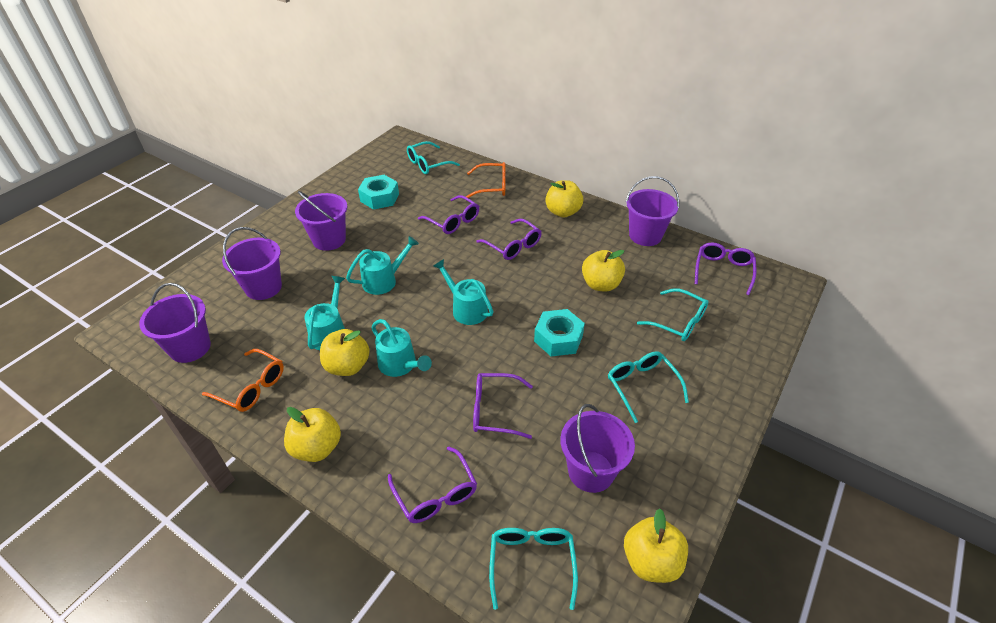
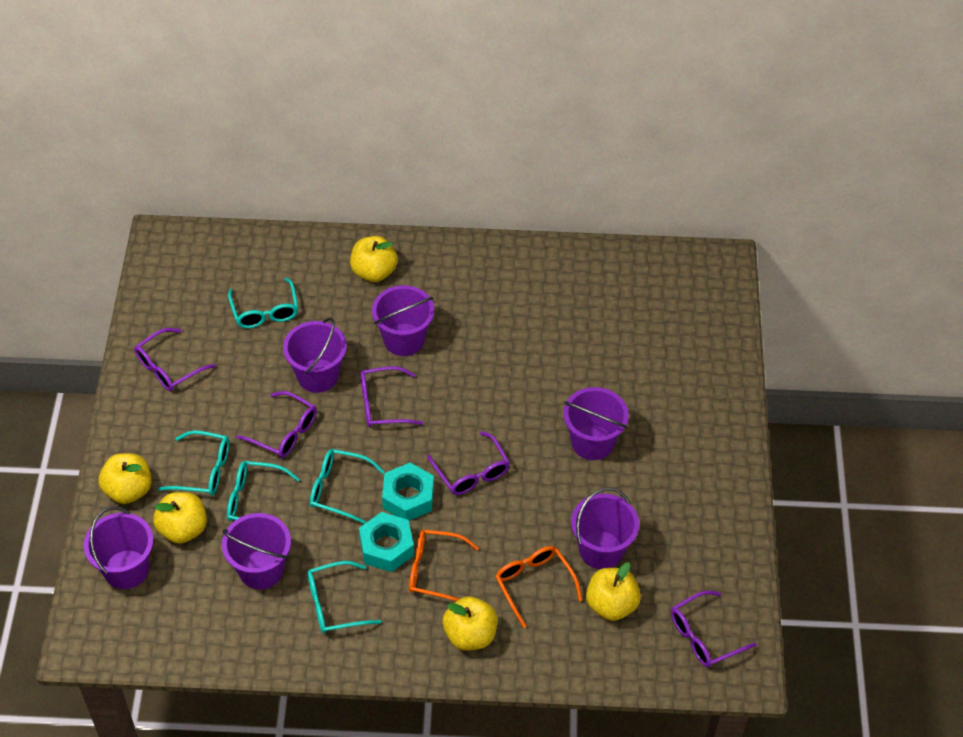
purple bucket: 5 -> 6
turquoise glasses: 4 -> 5
turquoise watering can: 4 -> 0

